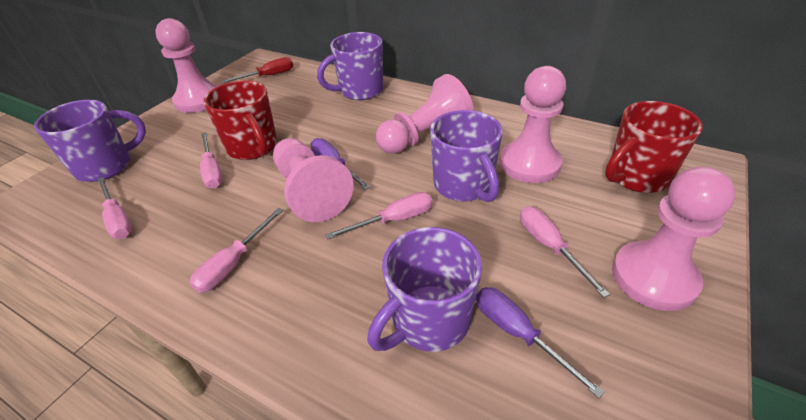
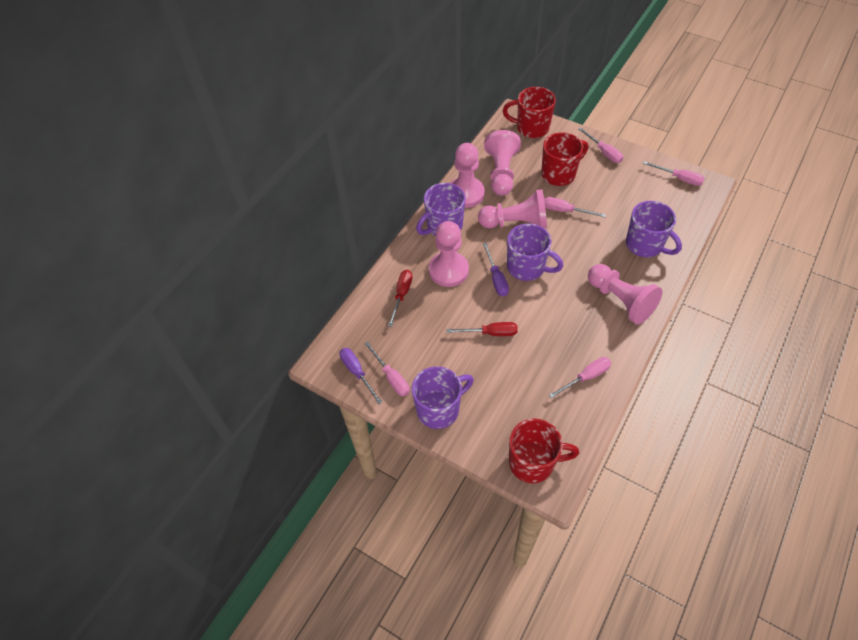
red mug: 2 -> 3
red screwdriver: 1 -> 2

